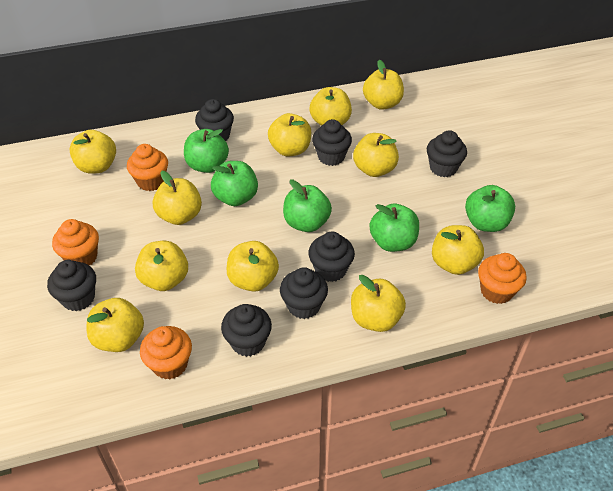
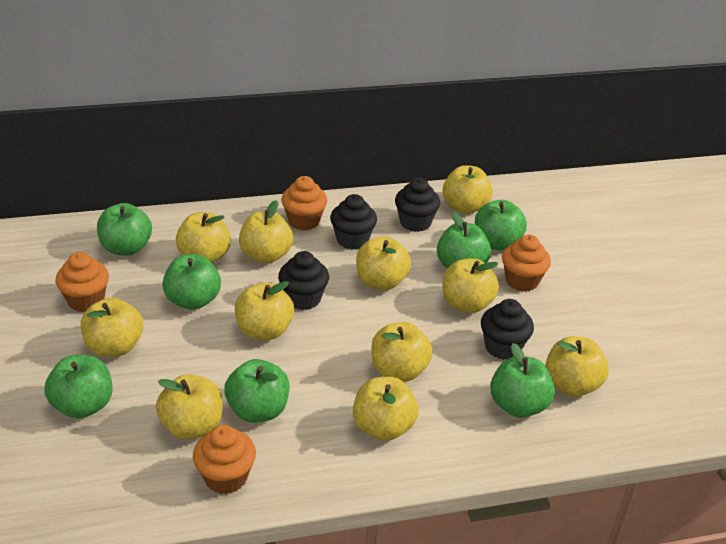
black cupcake: 7 -> 4
green apple: 5 -> 7

